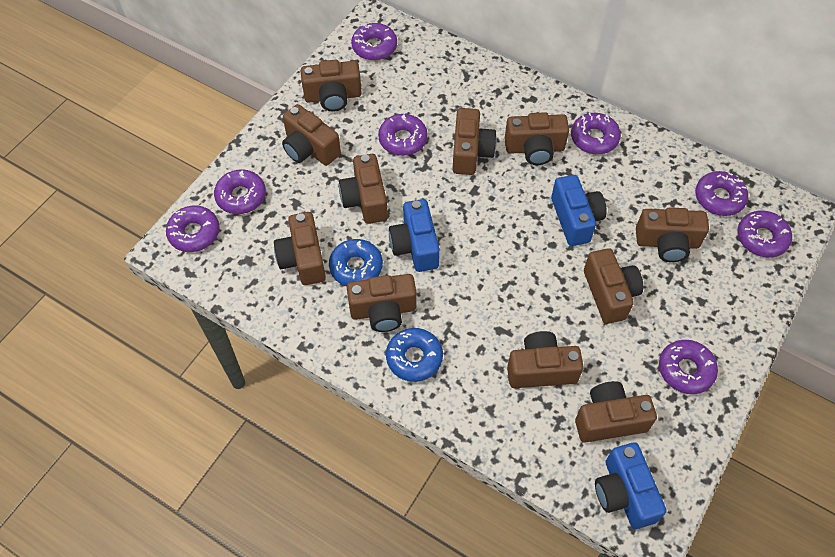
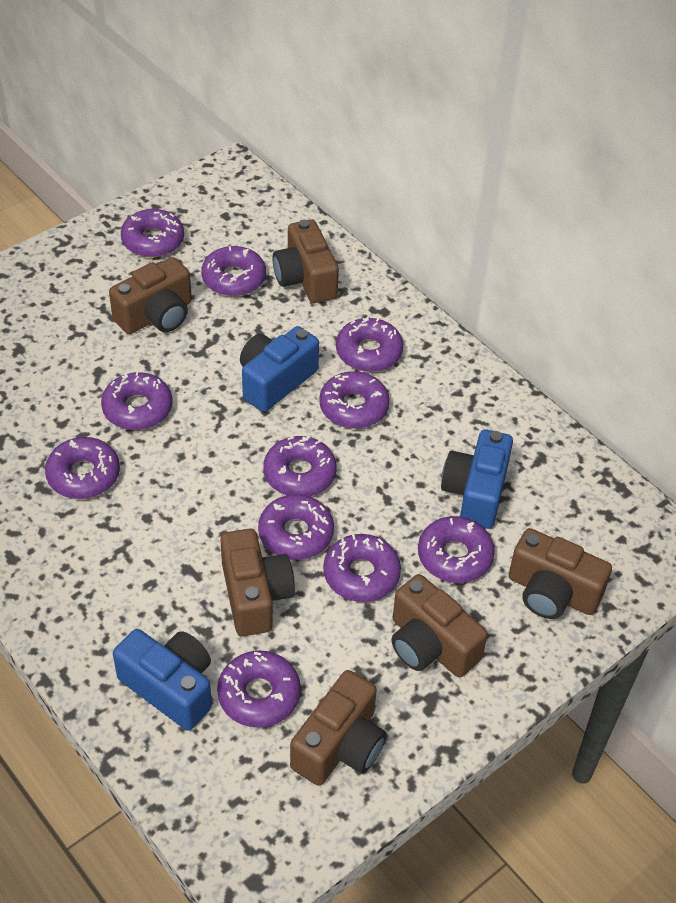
blue donut: 2 -> 0
brown camera: 11 -> 6
purple donut: 8 -> 11

